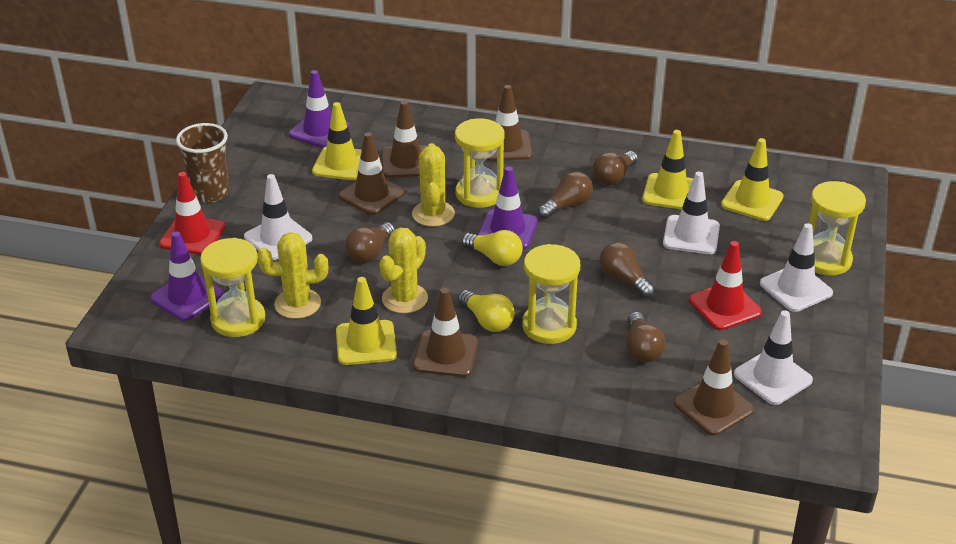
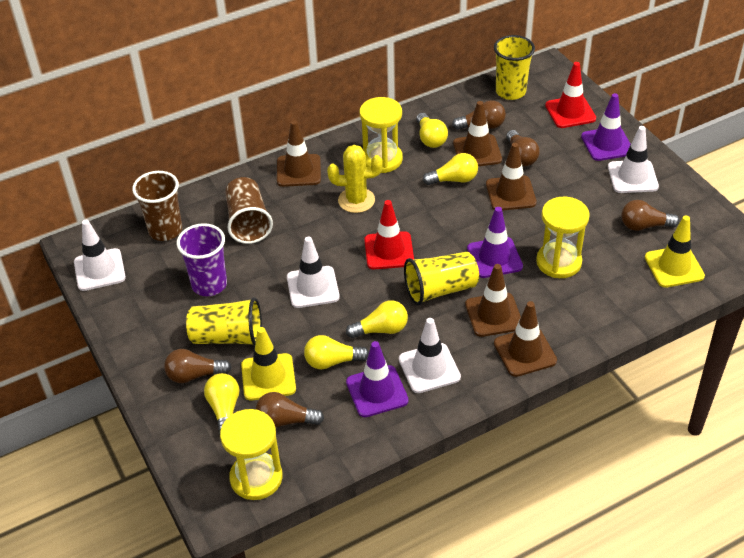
brown cup: 1 -> 2
purple cup: 0 -> 1
yellow cactus: 3 -> 1
yellow cup: 0 -> 3
yellow hourglass: 4 -> 3
yellow light bulb: 2 -> 5
yellow traffic cone: 4 -> 2

